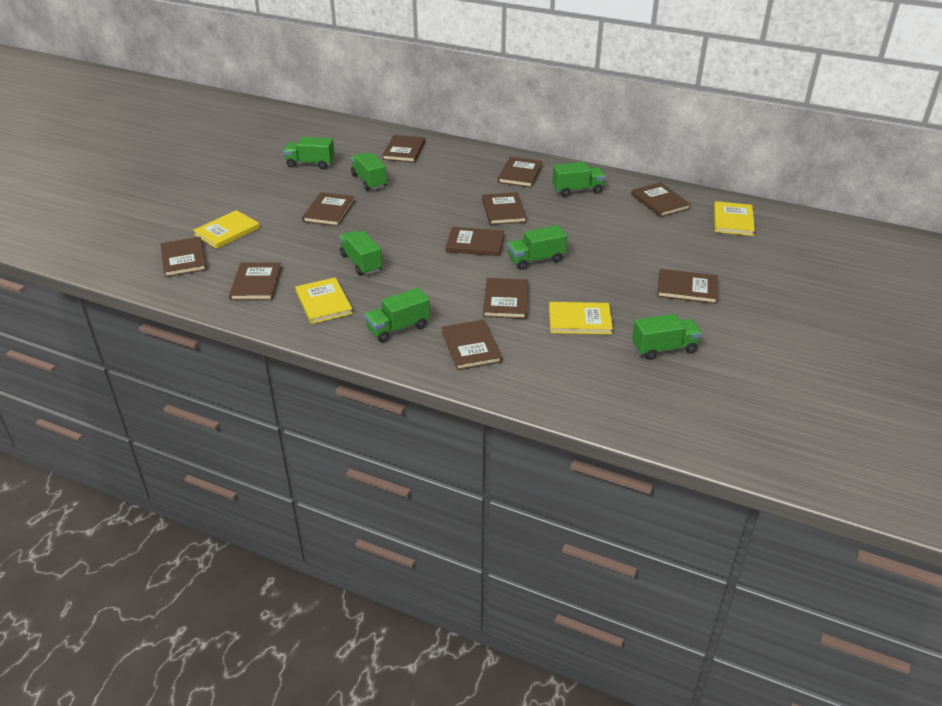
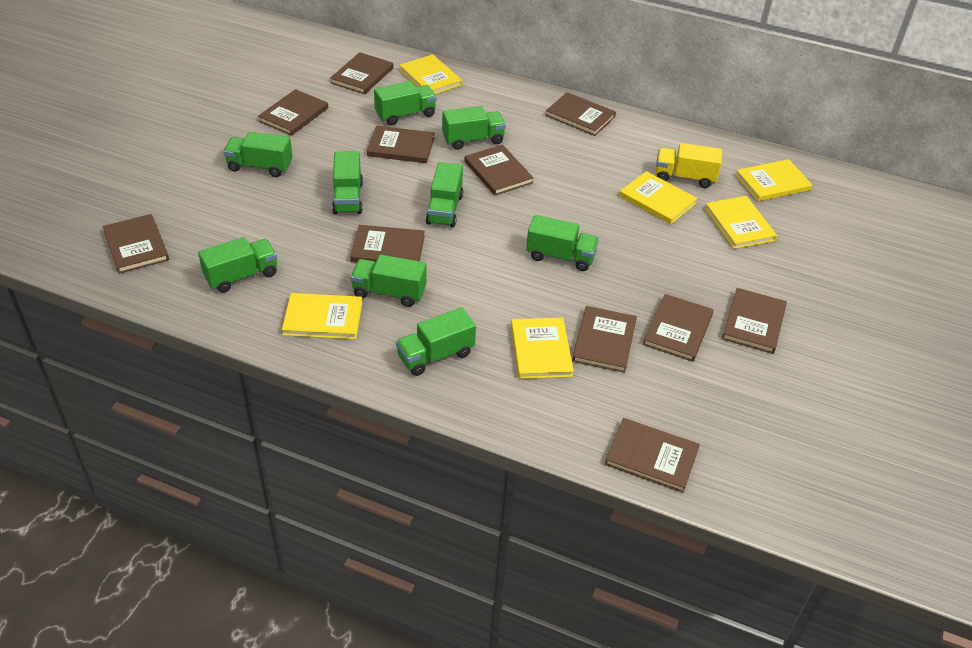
green truck: 7 -> 9
yellow book: 4 -> 6
yellow truck: 0 -> 1

